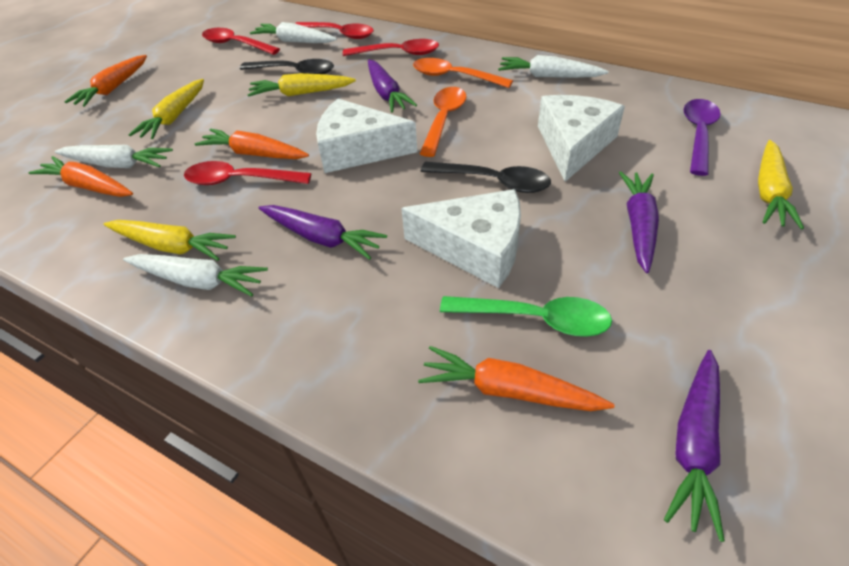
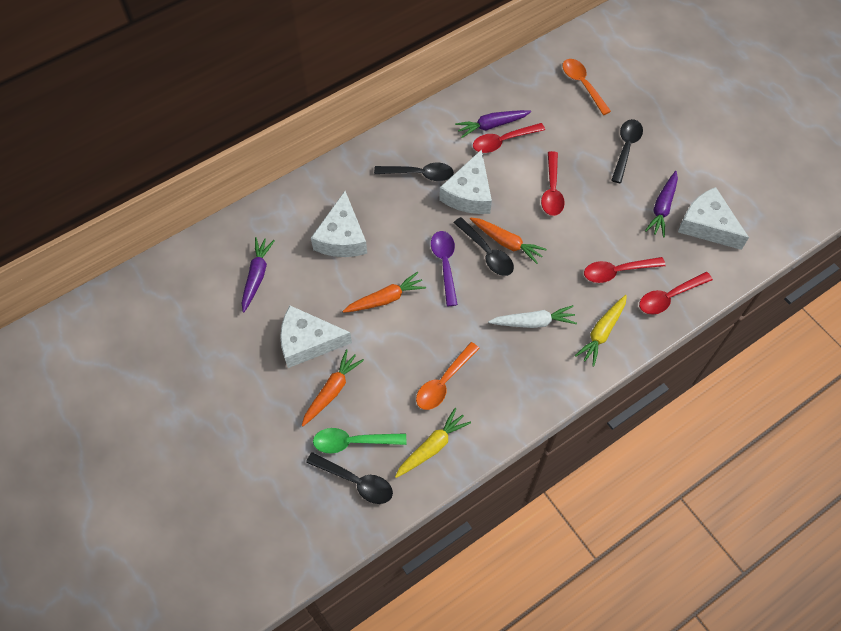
black spoon: 2 -> 4
orange carrot: 4 -> 3
purple carrot: 4 -> 3
white carrot: 4 -> 1
white cheese: 3 -> 4
yellow carrot: 4 -> 2

